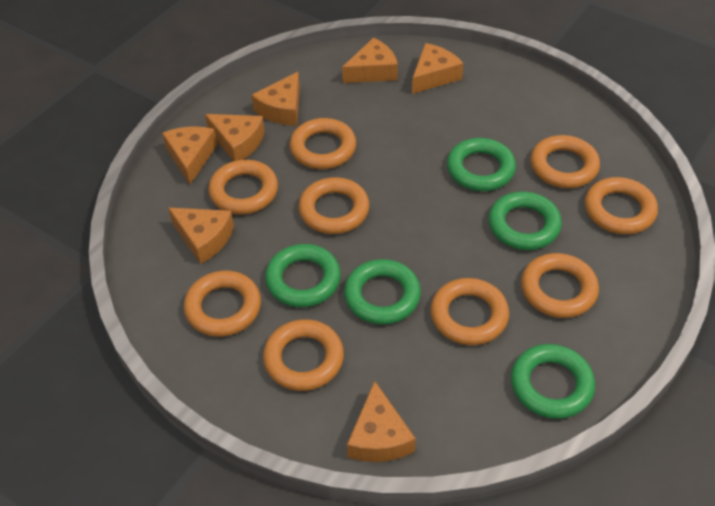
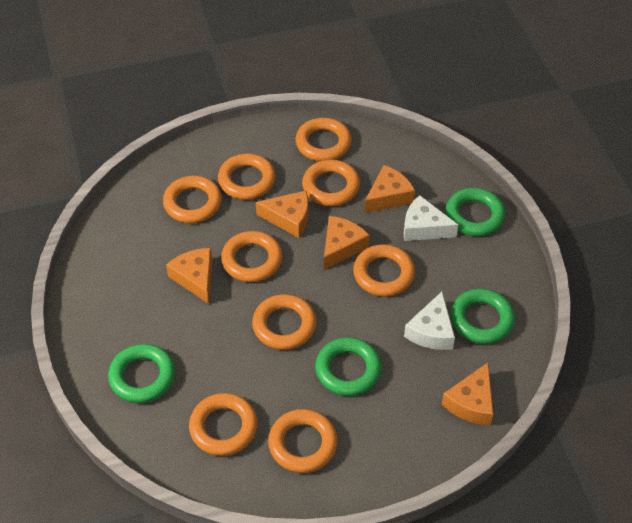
green ring: 5 -> 4
orange cheese: 7 -> 5
white cheese: 0 -> 2

